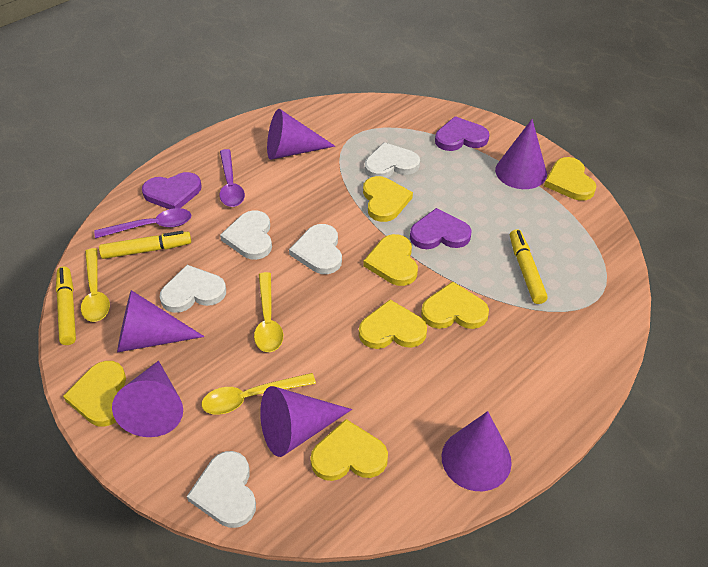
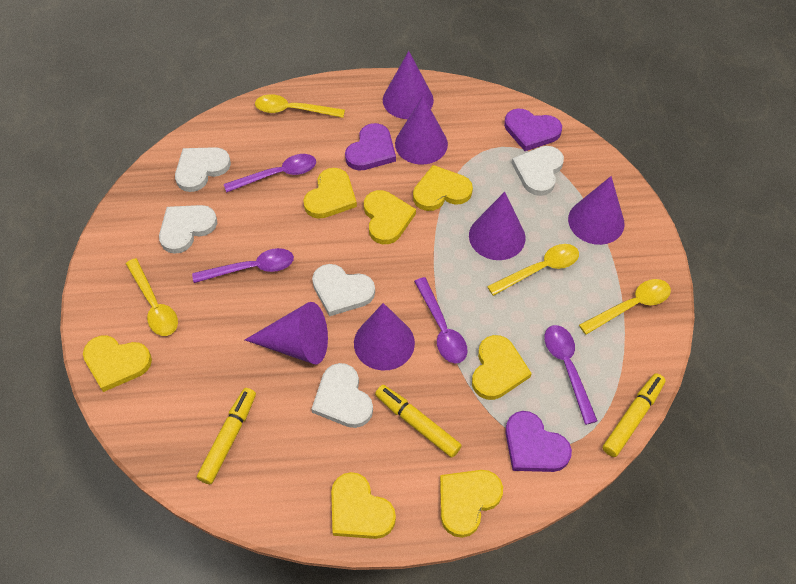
purple spoon: 2 -> 4
yellow spoon: 3 -> 4

